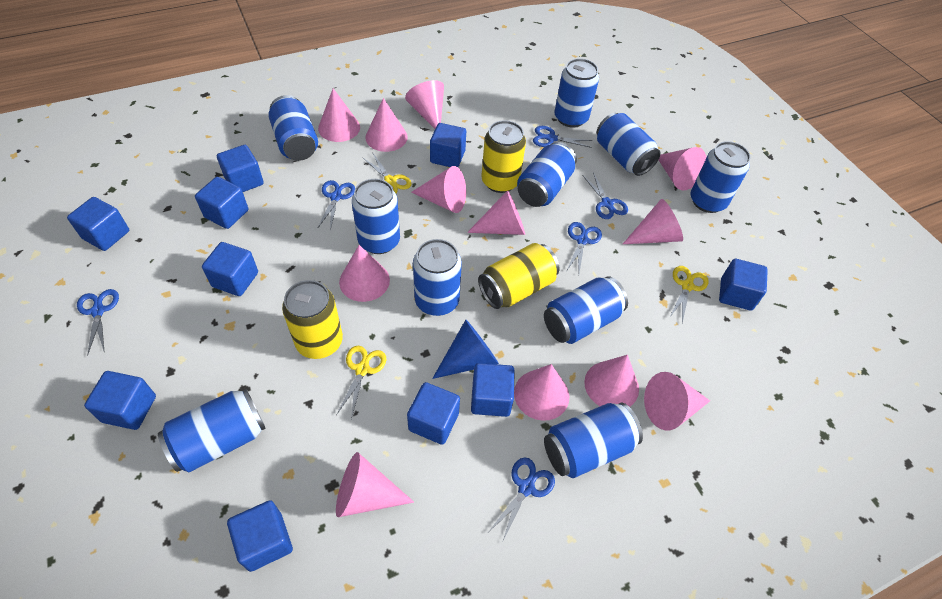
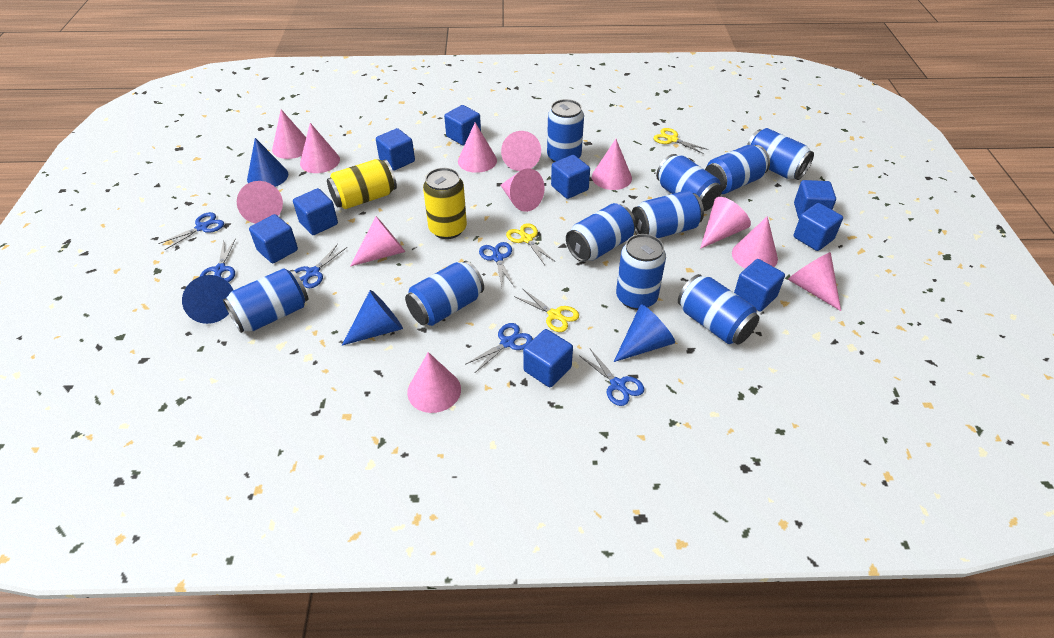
blue cone: 1 -> 4
blue cube: 10 -> 9
yellow can: 3 -> 2

